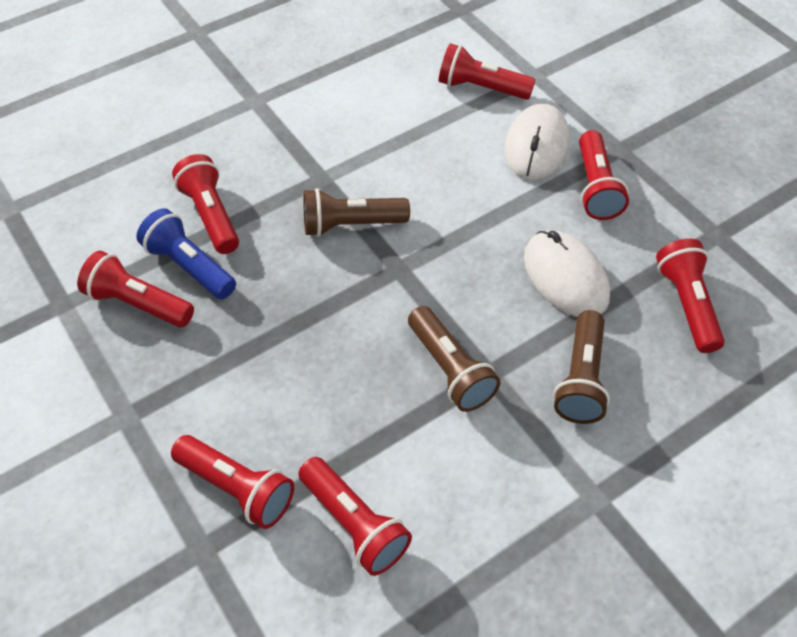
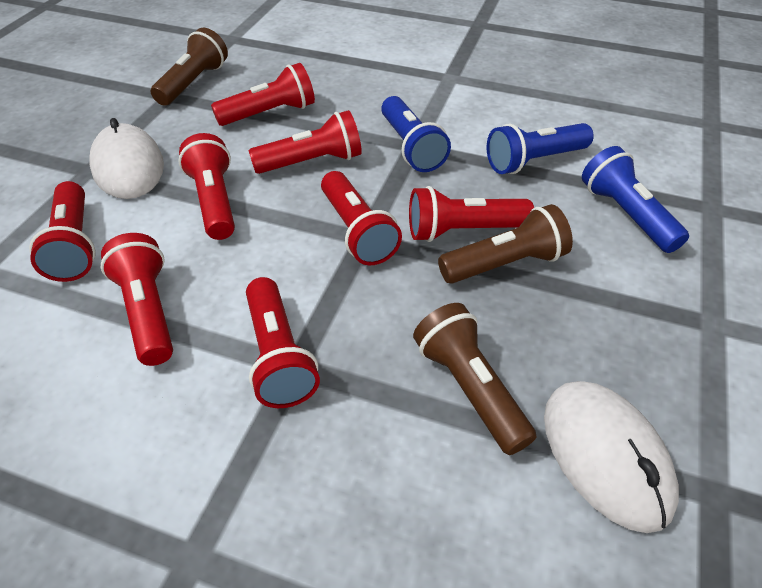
blue flashlight: 1 -> 3
red flashlight: 7 -> 8

